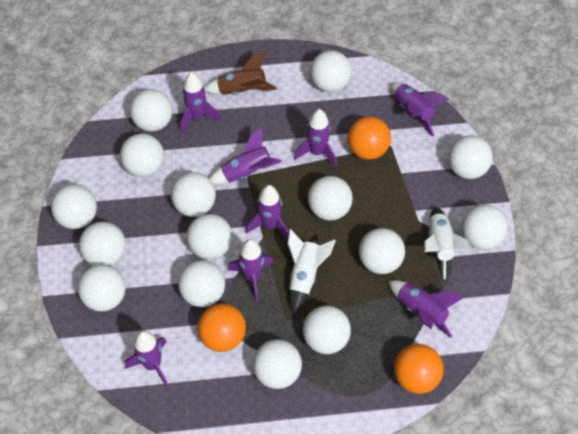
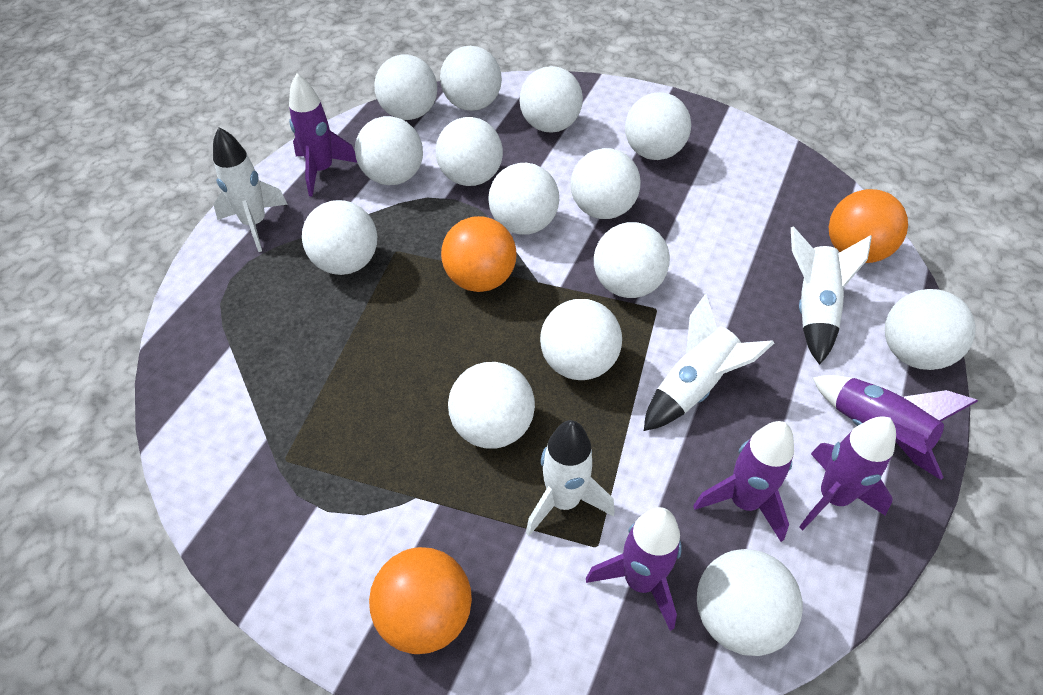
brown rocket: 1 -> 0
purple rocket: 8 -> 5
white ball: 15 -> 14
white rocket: 2 -> 4

